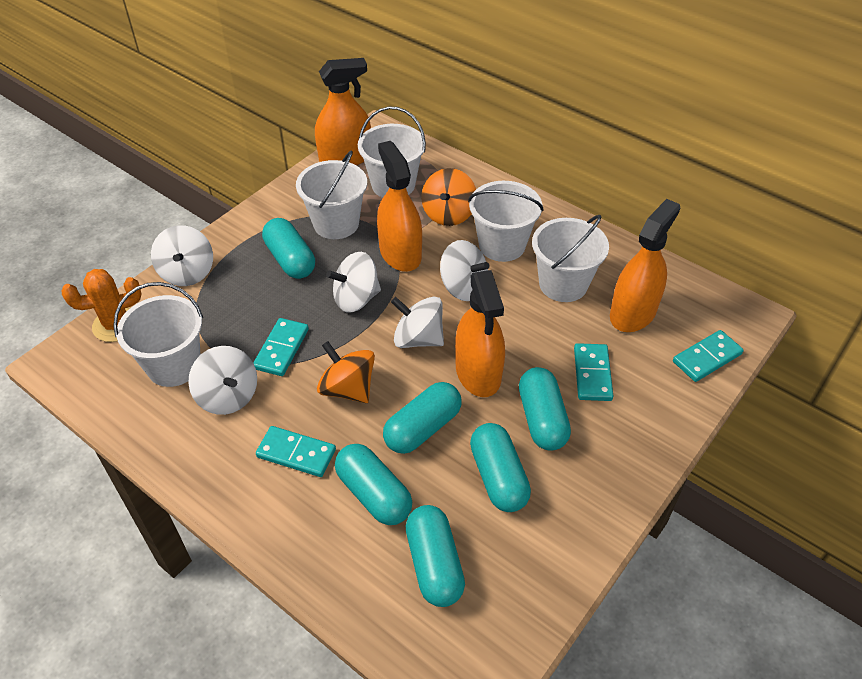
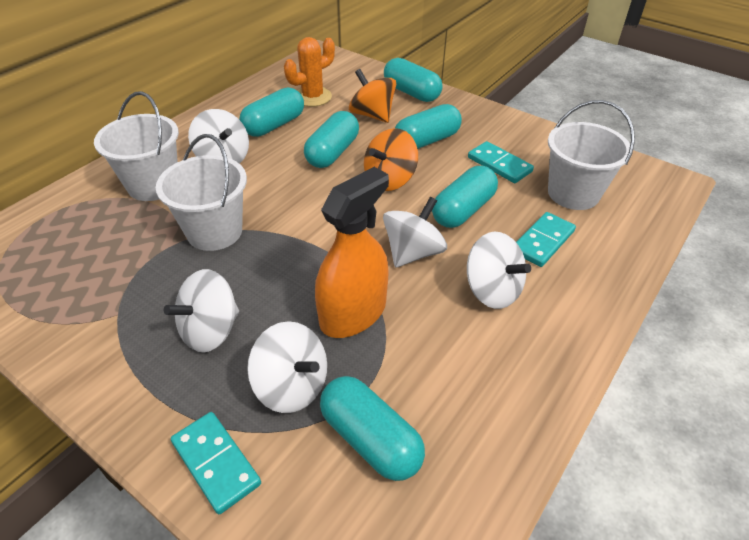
orange spray bottle: 4 -> 1
turquoise domino: 4 -> 3
white bucket: 5 -> 3

